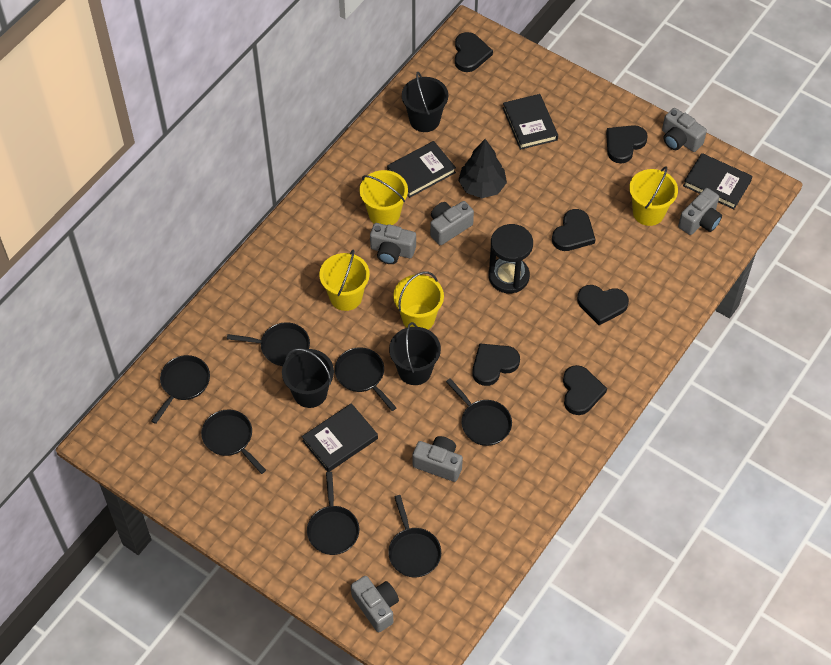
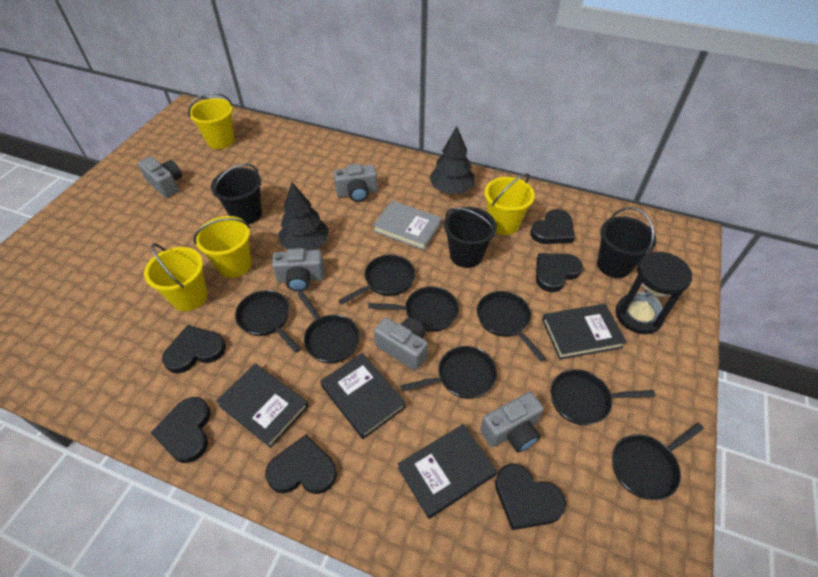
black pan: 7 -> 8
black tree: 1 -> 2
grey book: 0 -> 1
grey camera: 6 -> 5

